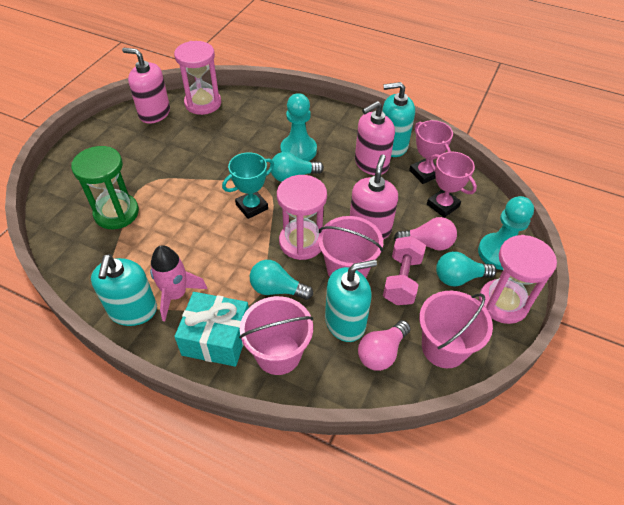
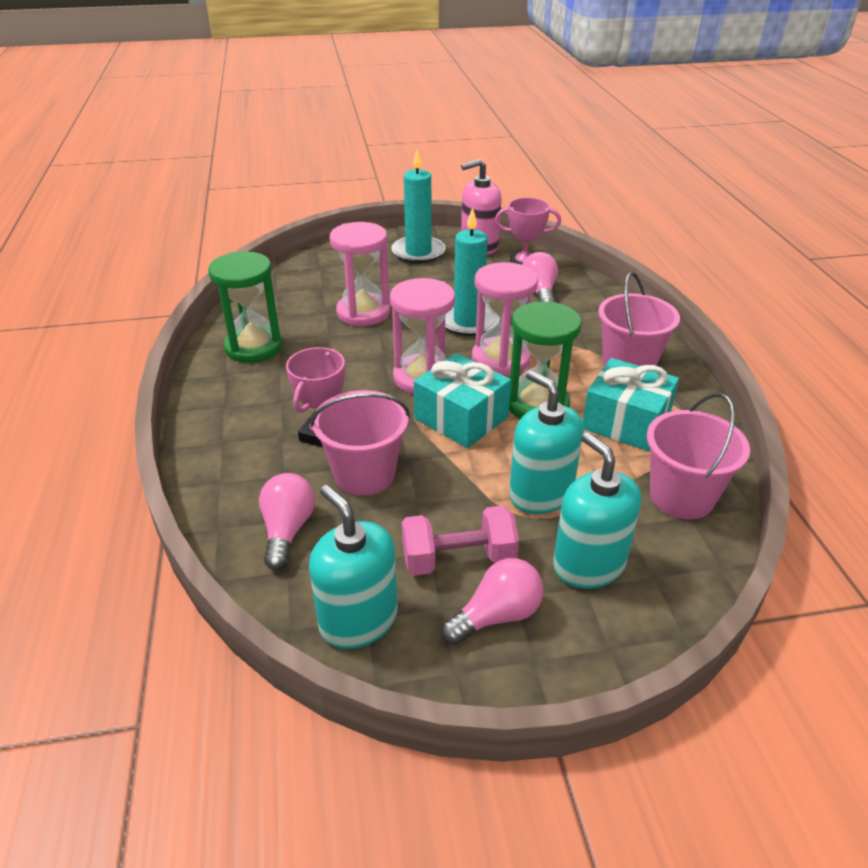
green hourglass: 1 -> 2
pink light bulb: 2 -> 3
pink rocket: 1 -> 0
pink soap dispenser: 3 -> 1
turquoise candle: 0 -> 2
turquoise gift: 1 -> 2
turquoise light bulb: 3 -> 0
turquoise pawn: 2 -> 0
turquoise trophy: 1 -> 0

